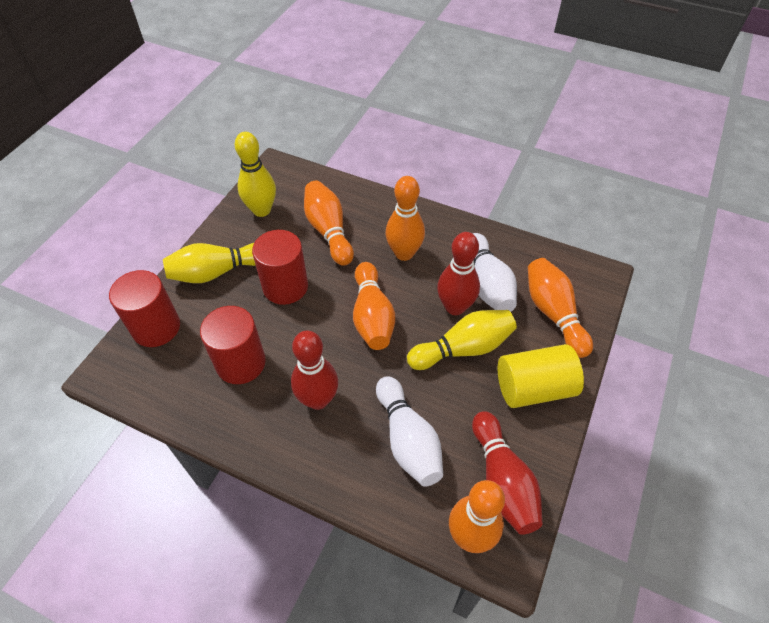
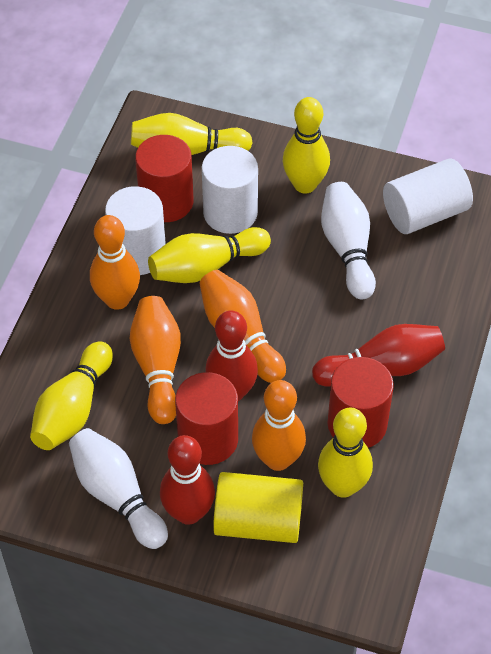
orange bowling pin: 5 -> 4
white cylinder: 0 -> 3
yellow bowling pin: 3 -> 5

